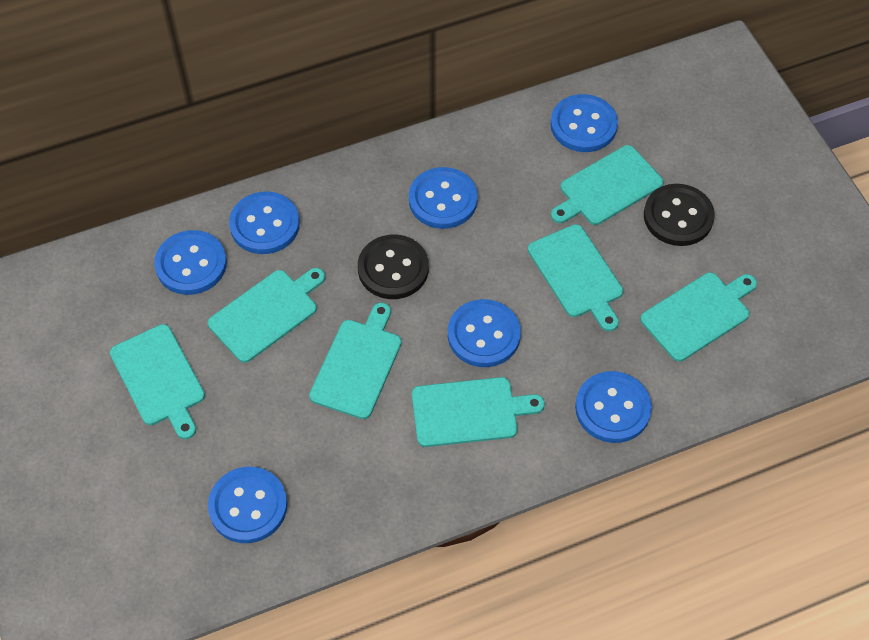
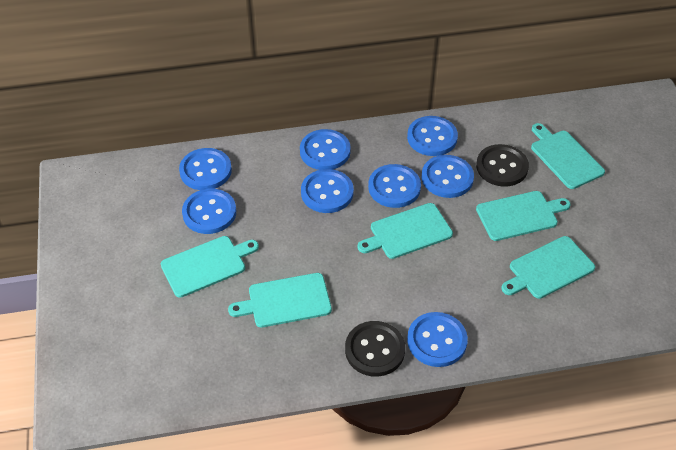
blue button: 7 -> 8
turquoise cutting board: 7 -> 6

